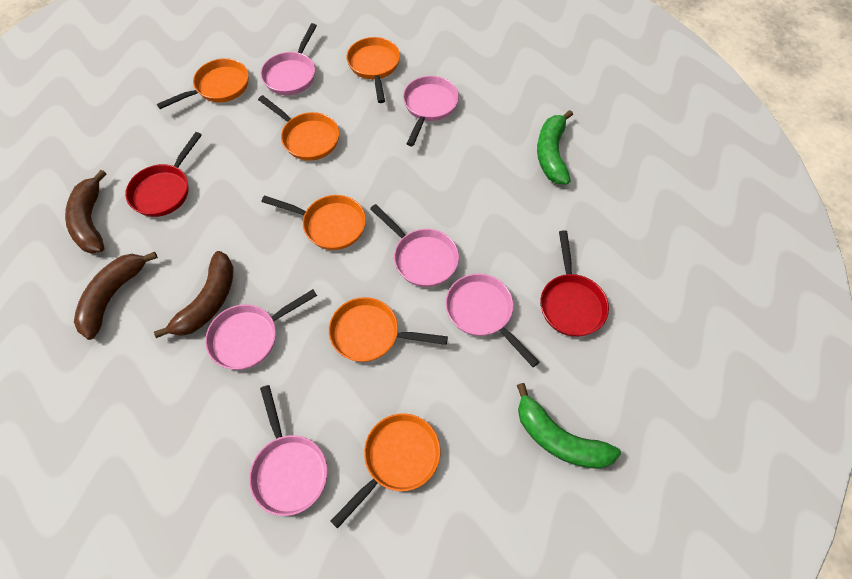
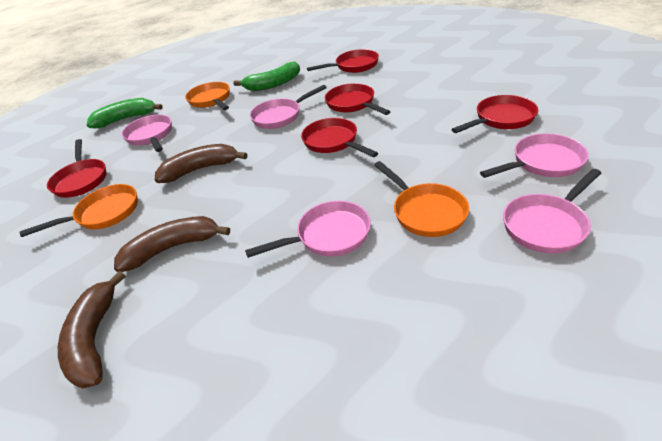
orange pan: 6 -> 3
pink pan: 6 -> 5
red pan: 2 -> 5

